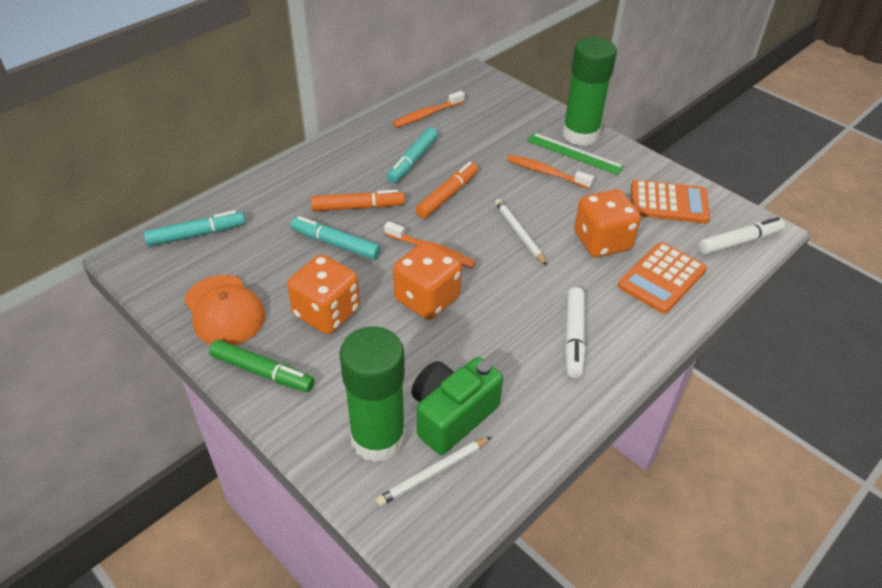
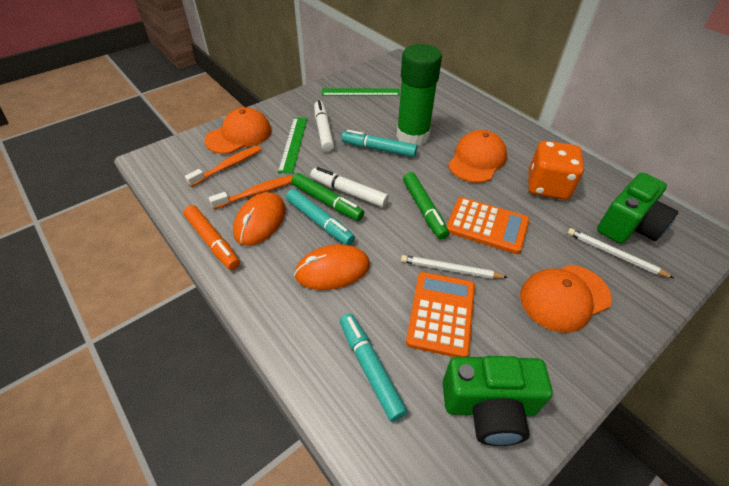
green camera: 1 -> 2
green glue stick: 2 -> 1
green marker: 1 -> 2
green ruler: 1 -> 2
orange cap: 1 -> 3
orange dice: 3 -> 1
orange marker: 2 -> 1
orange mouse: 0 -> 2
orange toothbrush: 3 -> 2

